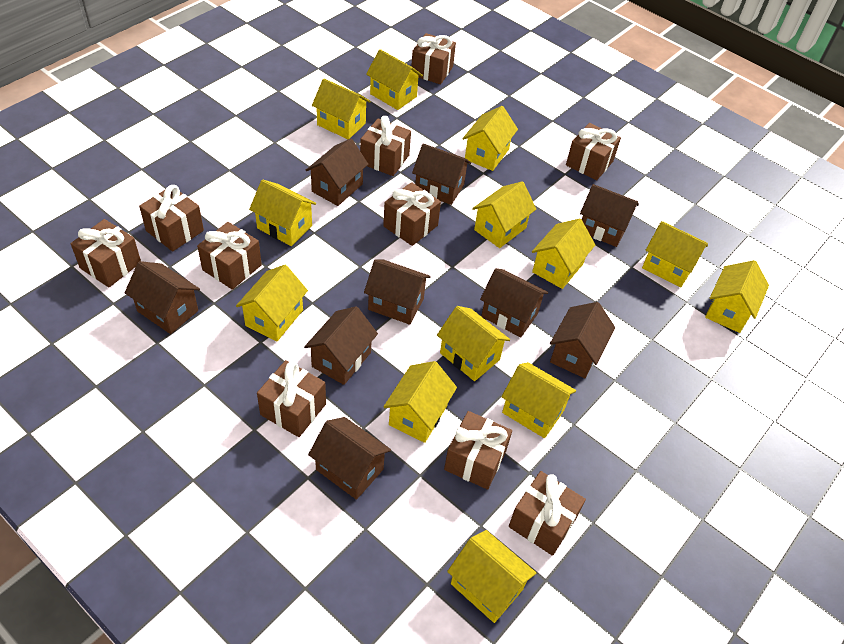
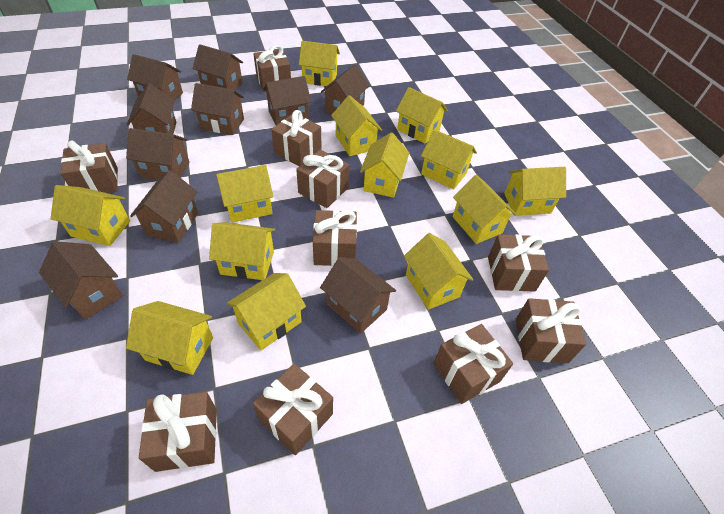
brown house: 9 -> 10

